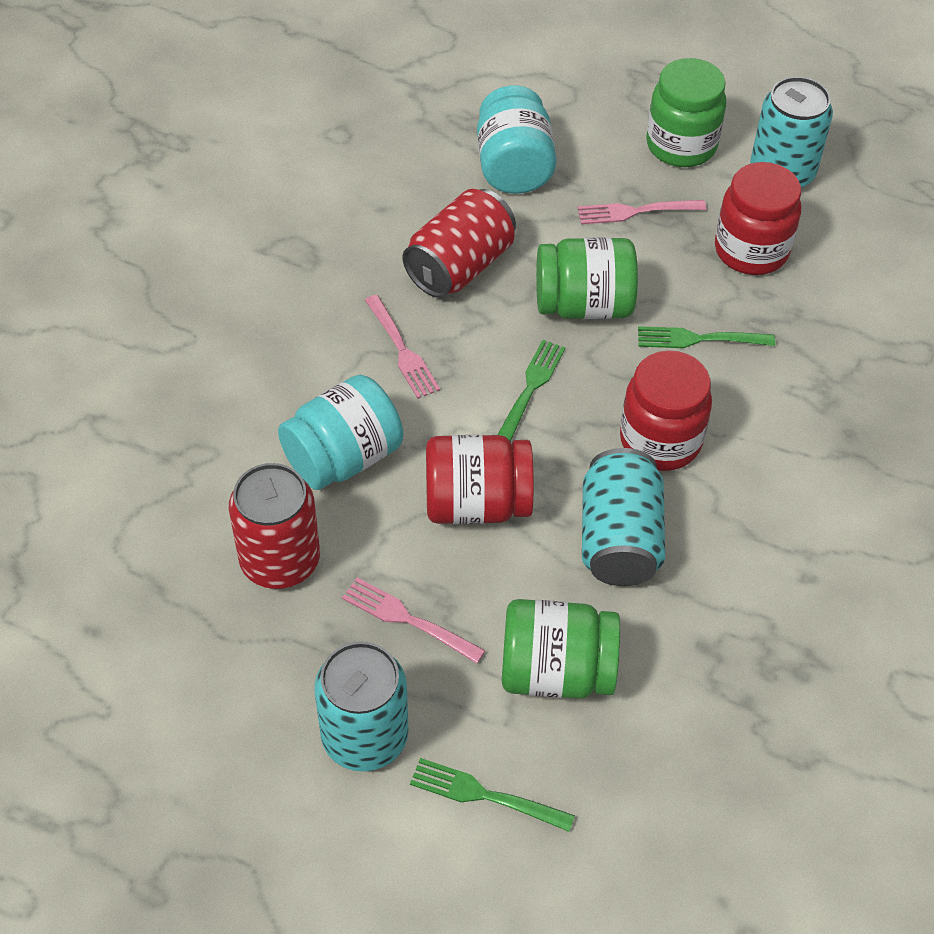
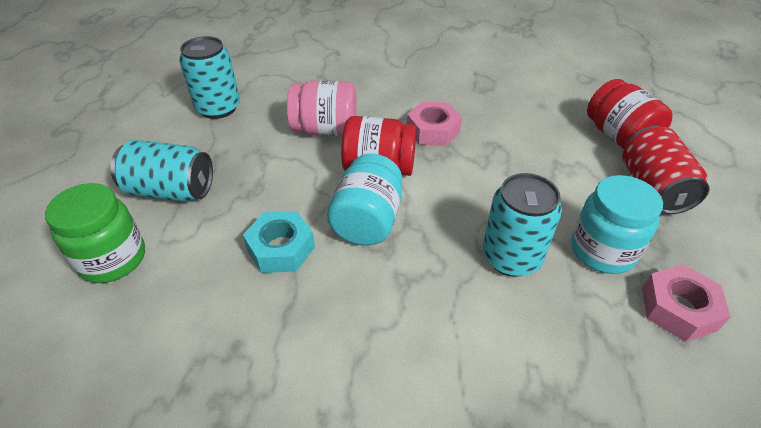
green fork: 3 -> 0
green jar: 3 -> 1
pink fork: 3 -> 0
pink jar: 0 -> 1
pink nut: 0 -> 2
red can: 2 -> 1
red jar: 3 -> 2
turquoise nut: 0 -> 1

